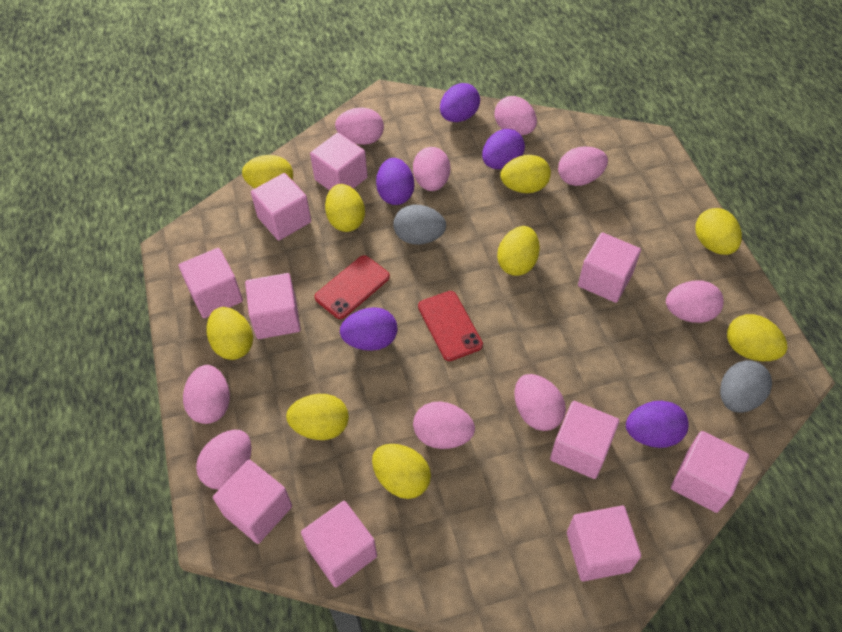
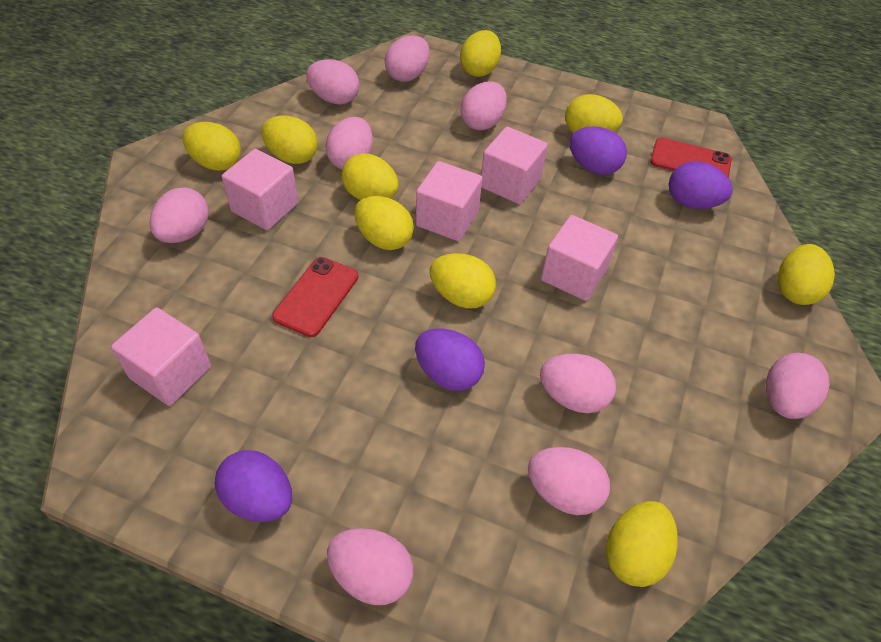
grey egg: 2 -> 0
pink cube: 10 -> 5
purple egg: 5 -> 4

